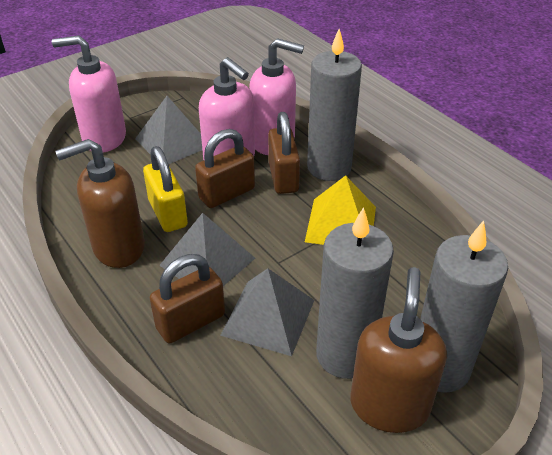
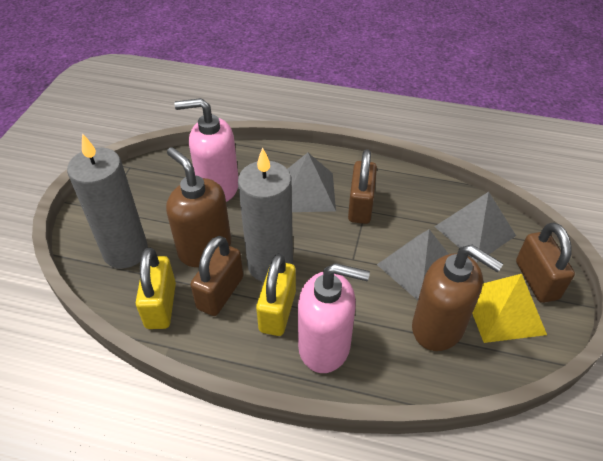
grey candle: 3 -> 2
pink soap dispenser: 3 -> 2
yellow padlock: 1 -> 2

